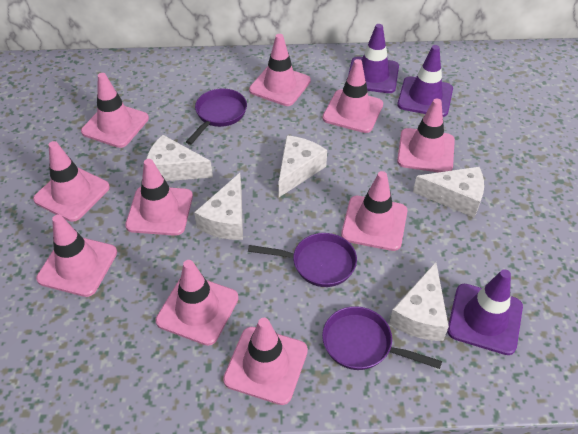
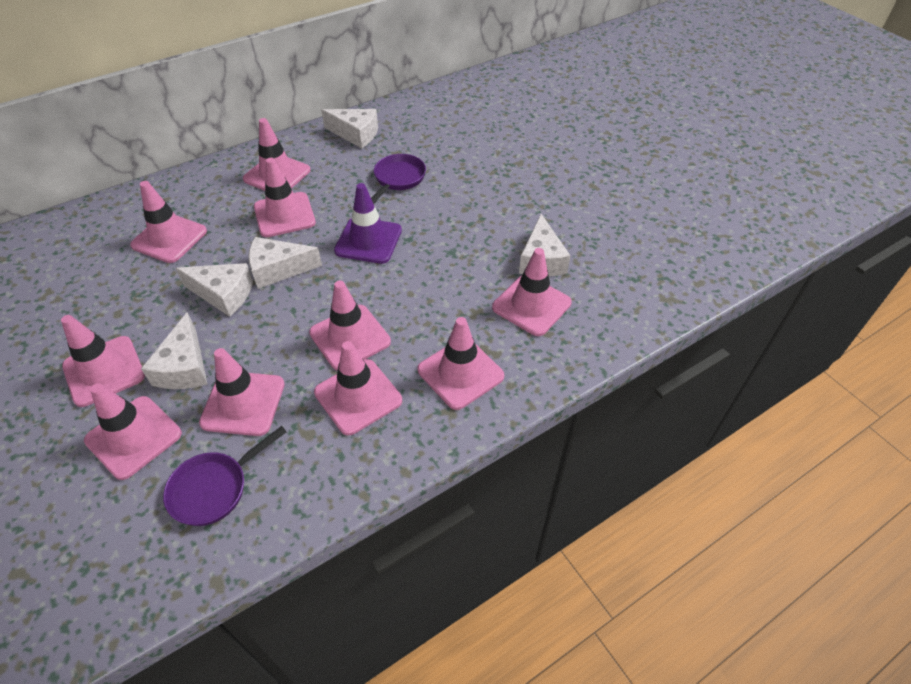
purple pan: 3 -> 2
purple traffic cone: 3 -> 1

